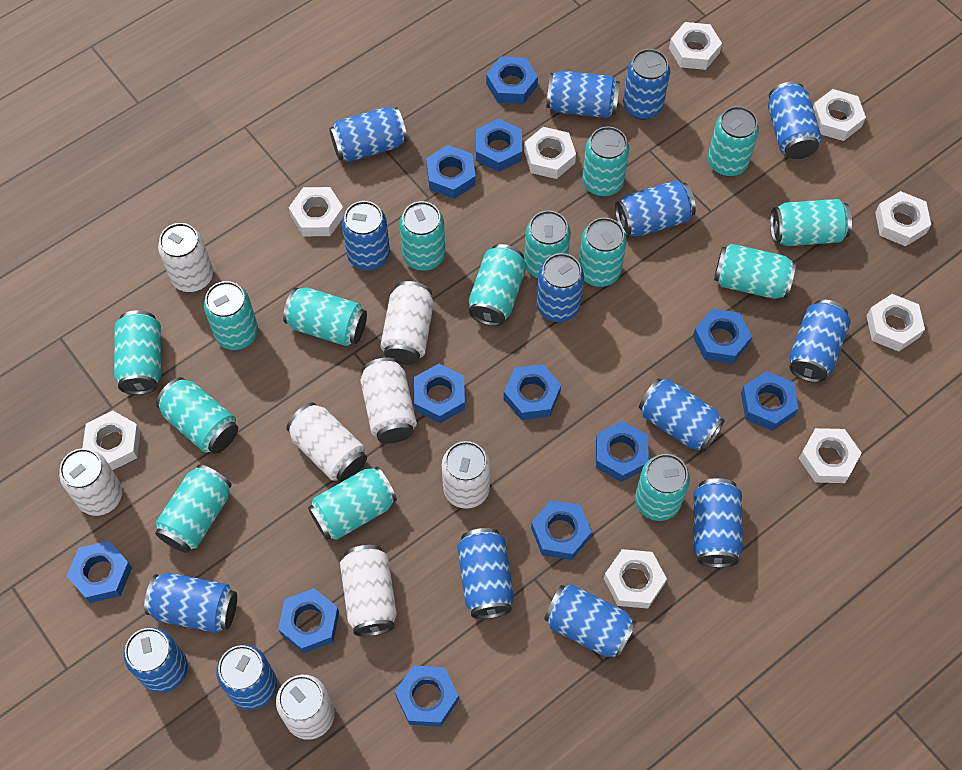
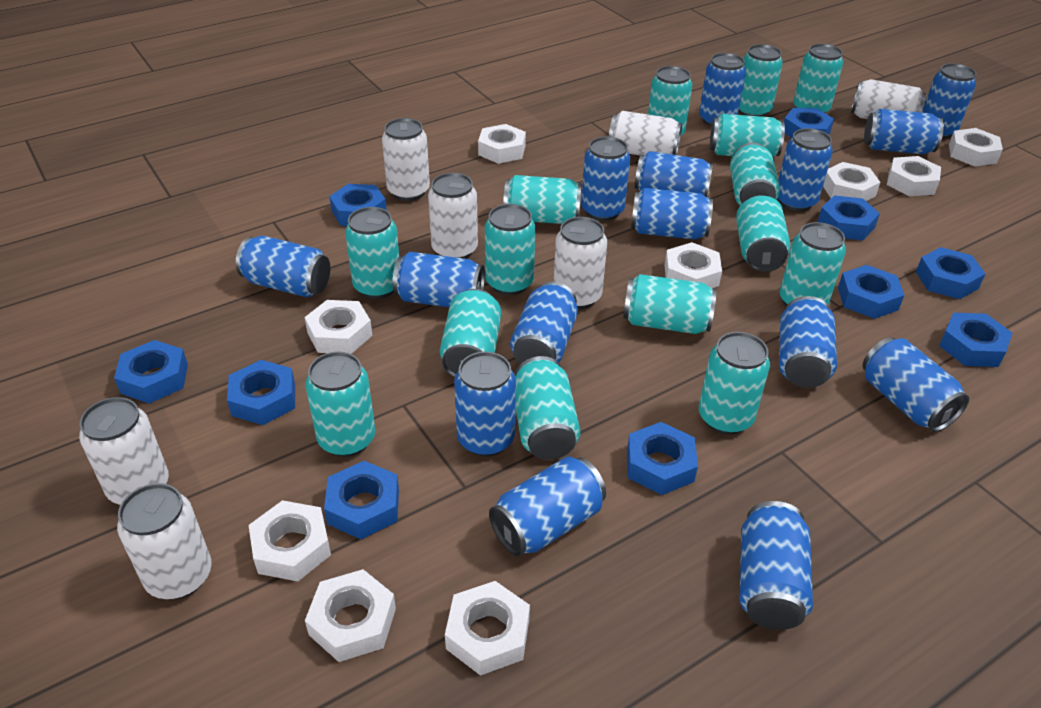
blue nut: 12 -> 10
white can: 8 -> 7

